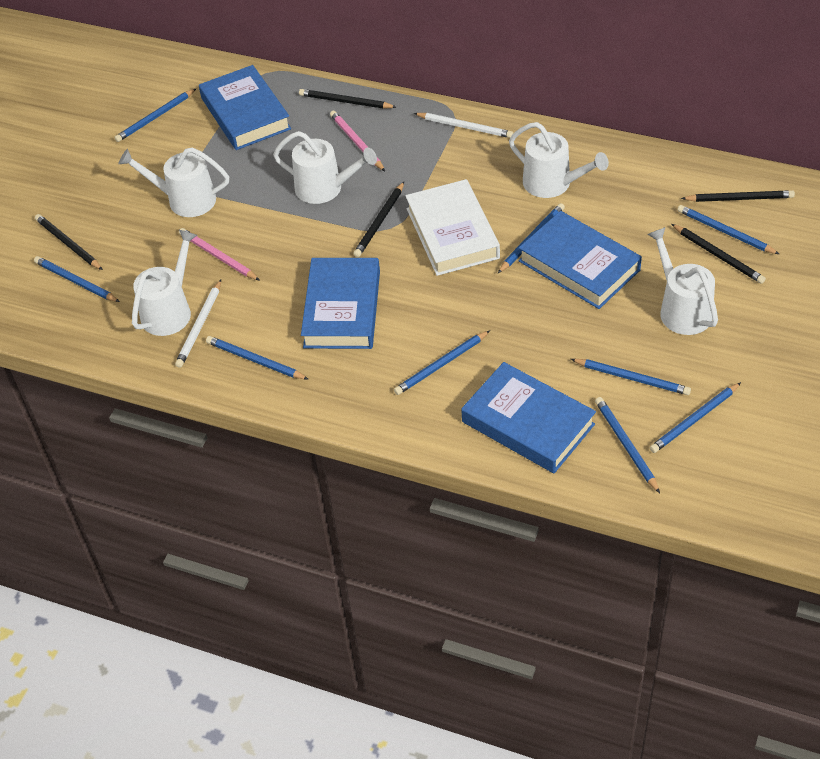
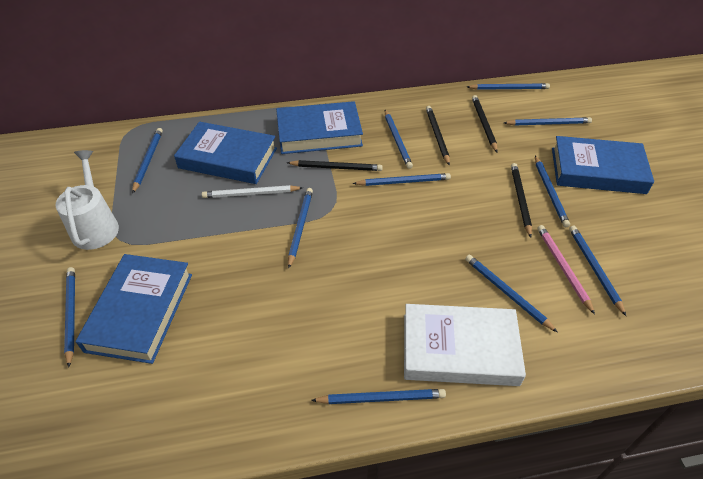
black pencil: 5 -> 4
blue pencil: 9 -> 11
pink pencil: 2 -> 1
white pencil: 2 -> 1
white watering can: 5 -> 1

